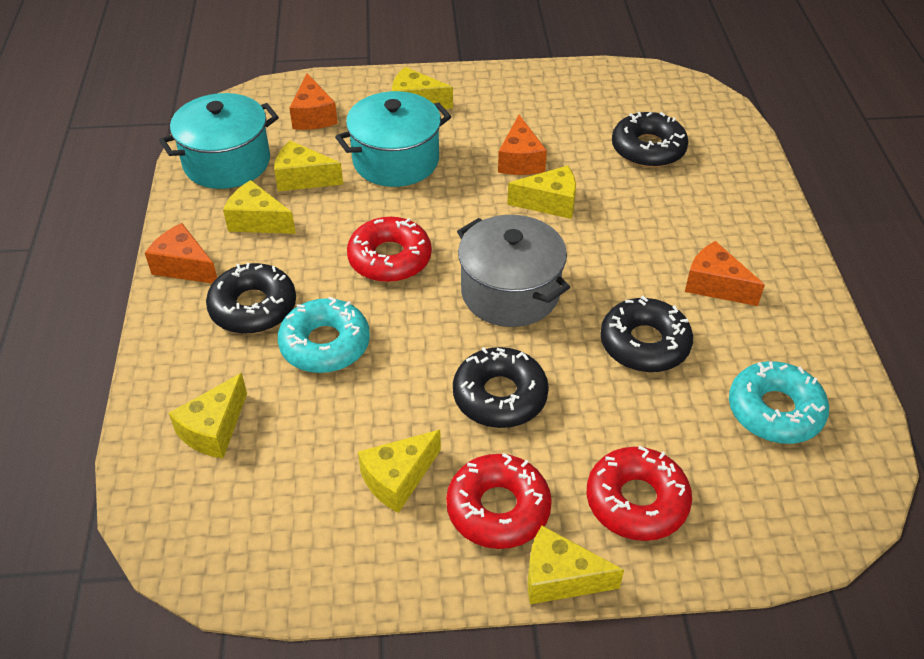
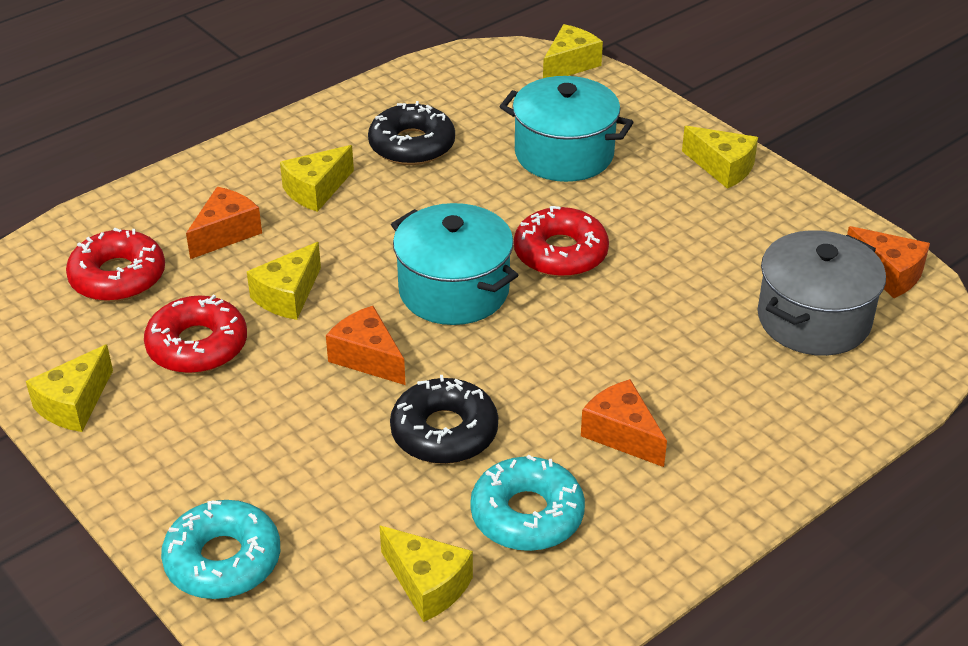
black donut: 4 -> 2
yellow cheese: 7 -> 6

